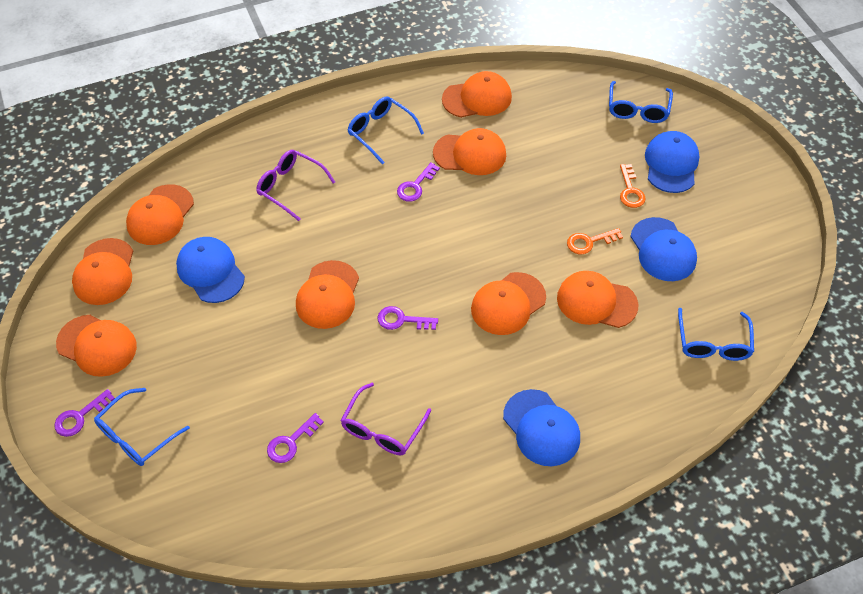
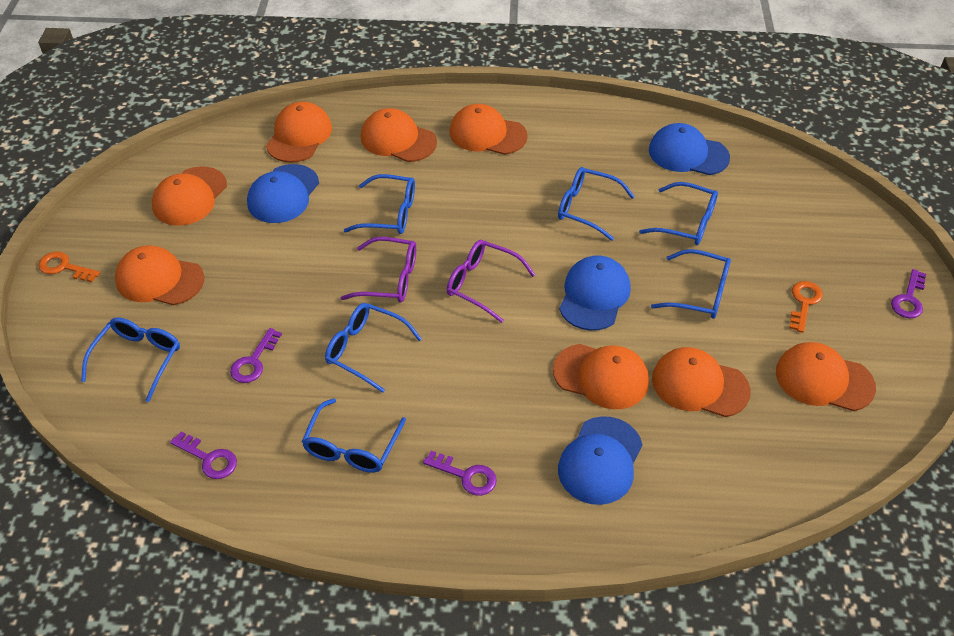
blue glasses: 4 -> 7

